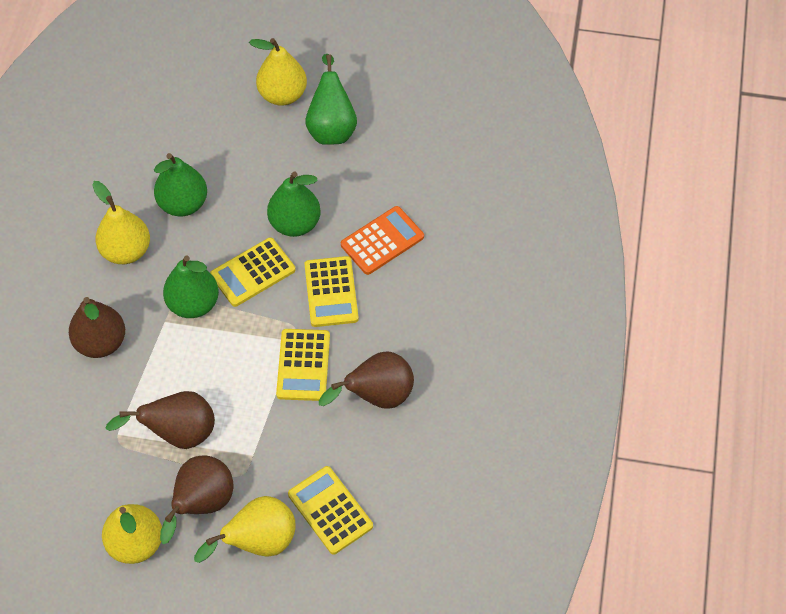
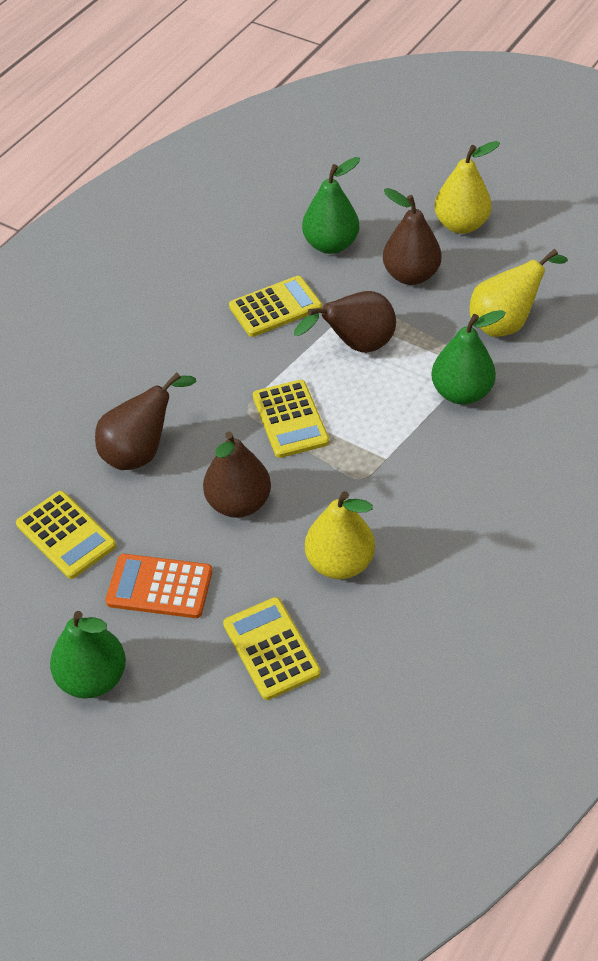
green pear: 4 -> 3
yellow pear: 4 -> 3

